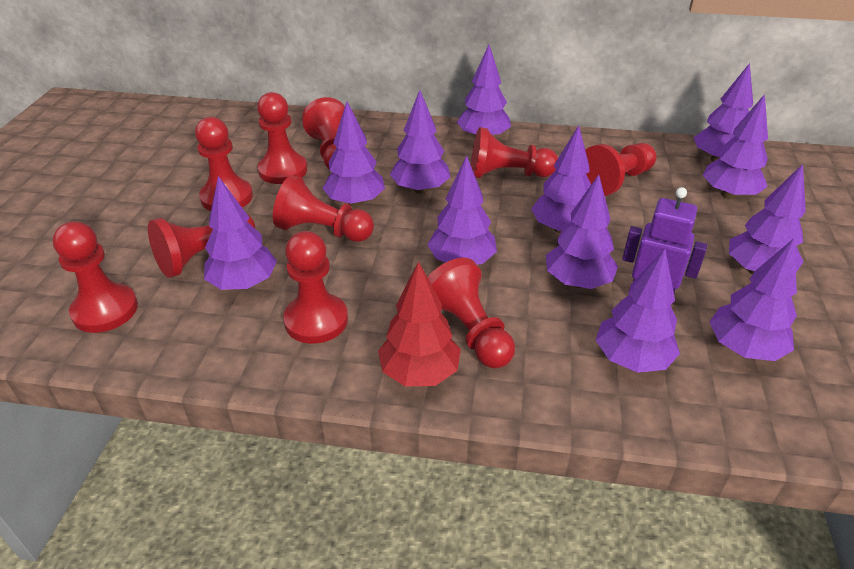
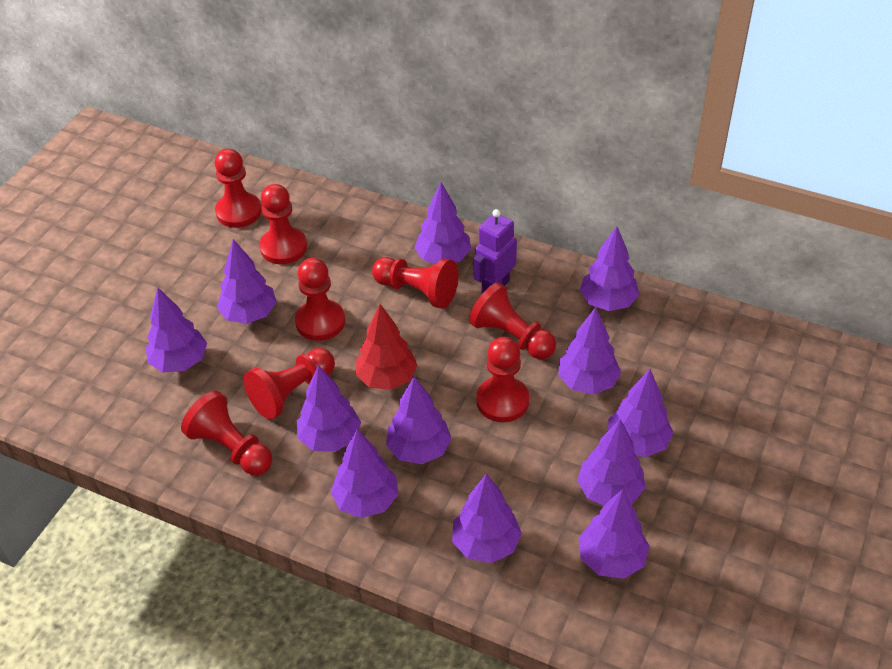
red pawn: 10 -> 8

